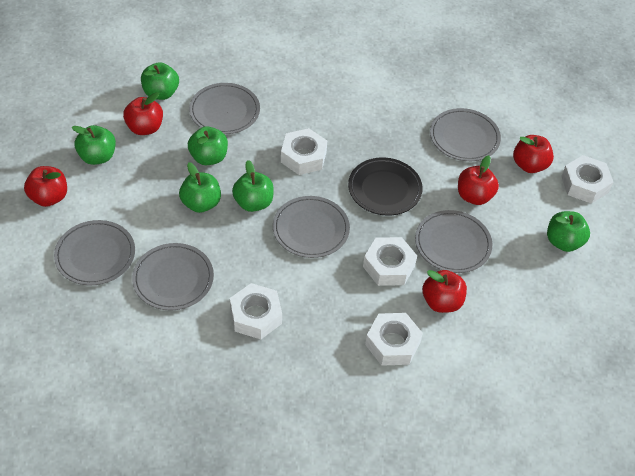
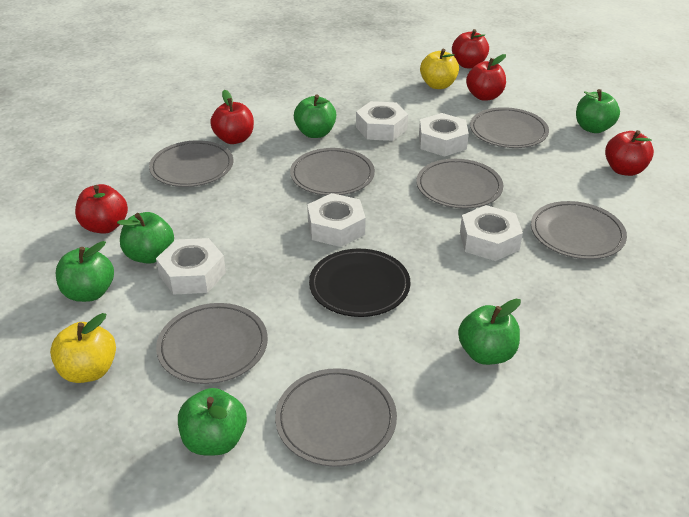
grey plate: 6 -> 7
yellow apple: 0 -> 2

